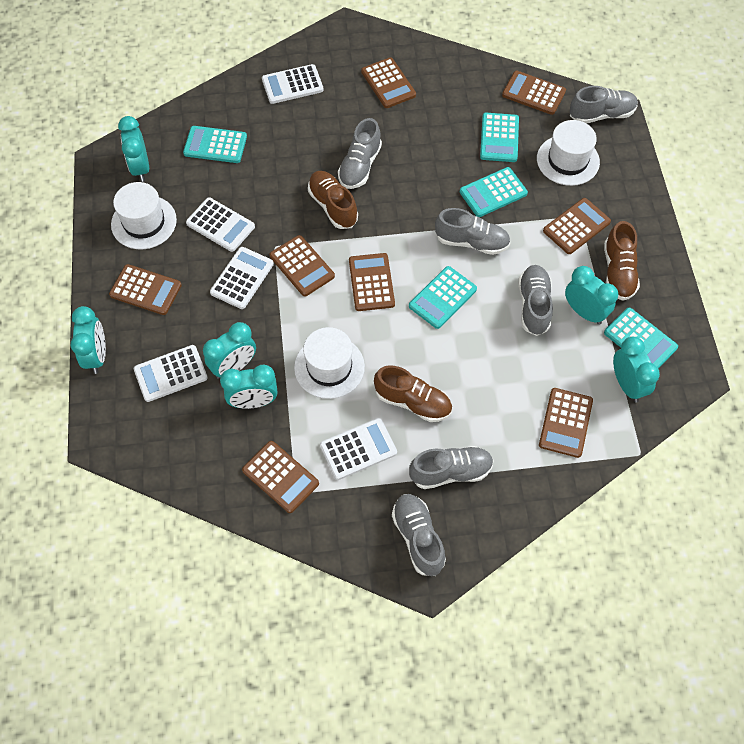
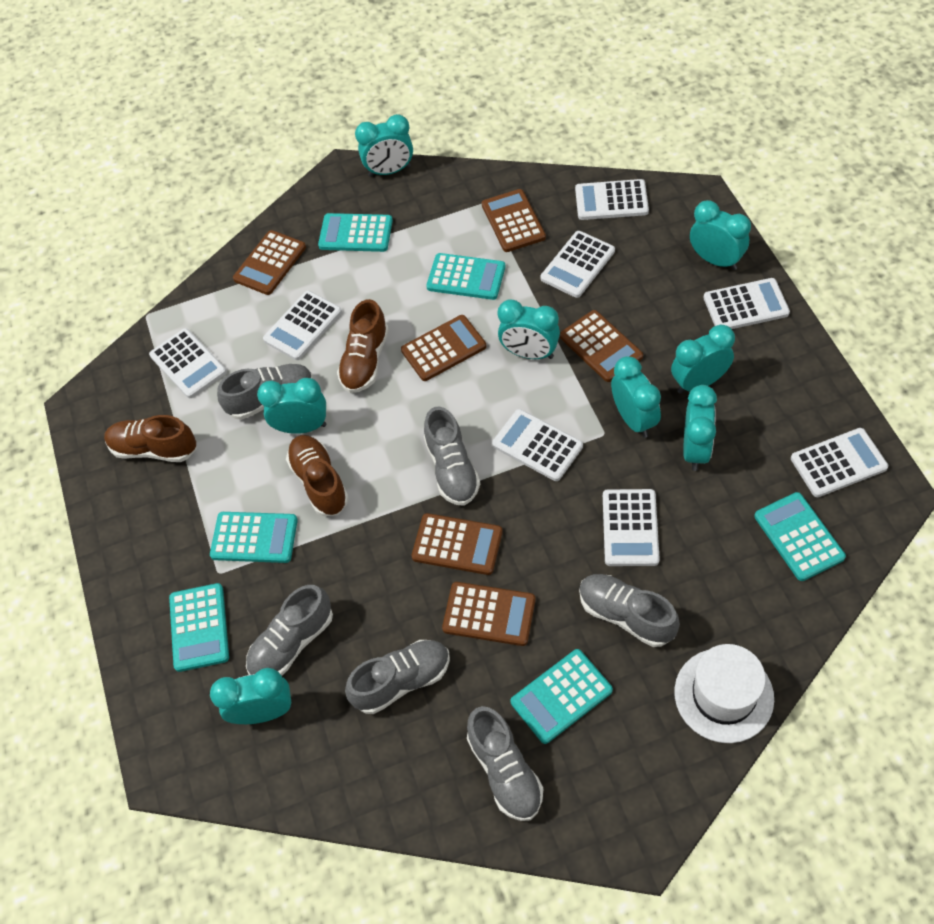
brown calculator: 8 -> 6
turquoise calculator: 5 -> 6
turquoise clock: 6 -> 8
white calculator: 5 -> 8
white hat: 3 -> 1

